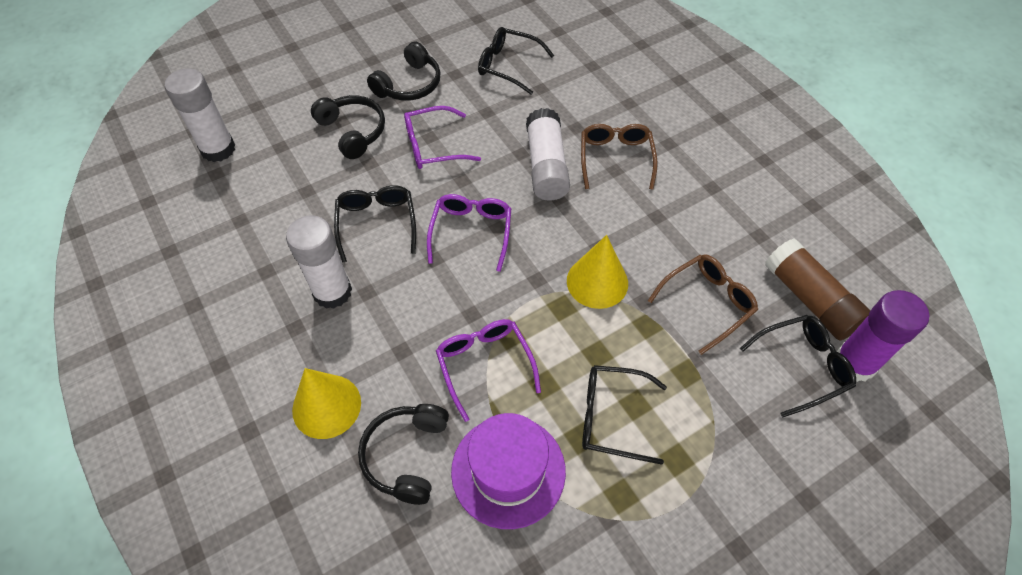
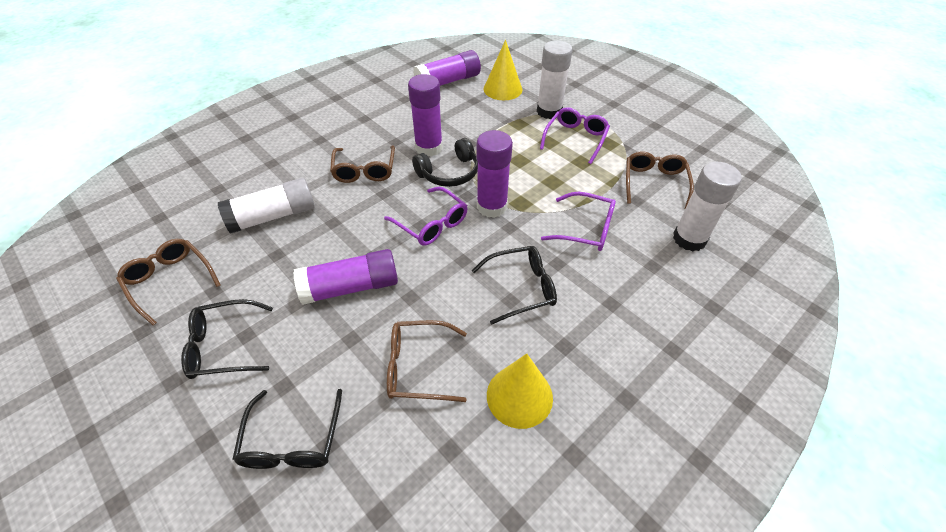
black glasses: 4 -> 3
black headphones: 3 -> 1
brown glasses: 2 -> 4
brown glue stick: 1 -> 0
purple glue stick: 1 -> 4
purple hat: 1 -> 0

